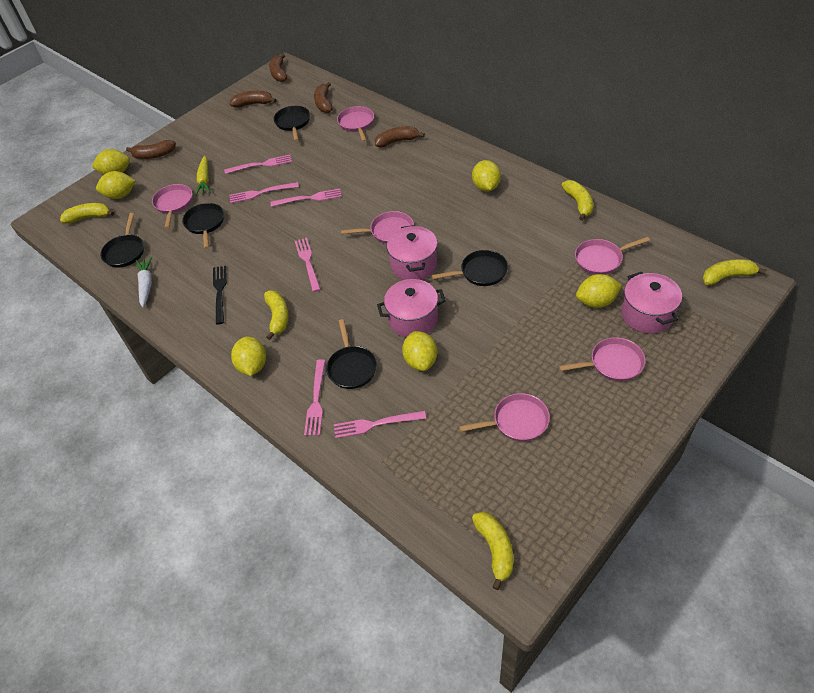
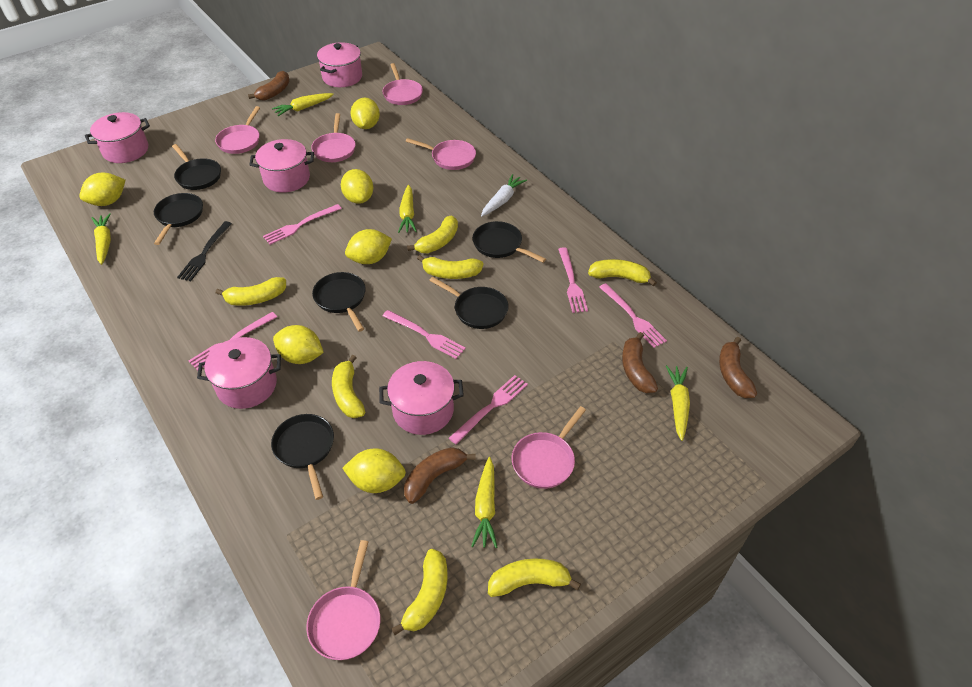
black pan: 5 -> 6
brown banana: 5 -> 4
pink pot: 3 -> 5
yellow banana: 5 -> 7
yellow carrot: 1 -> 5

